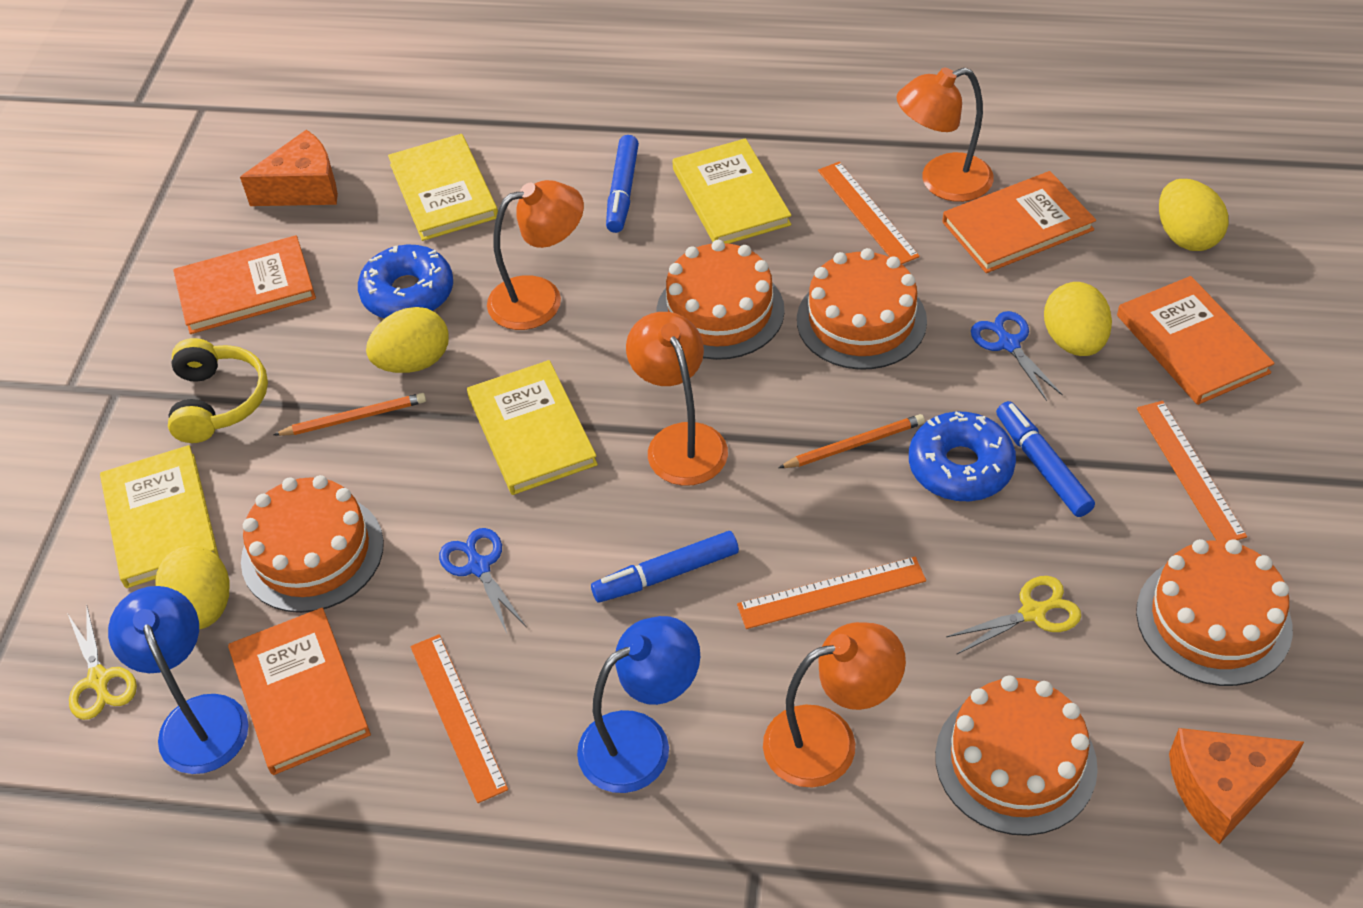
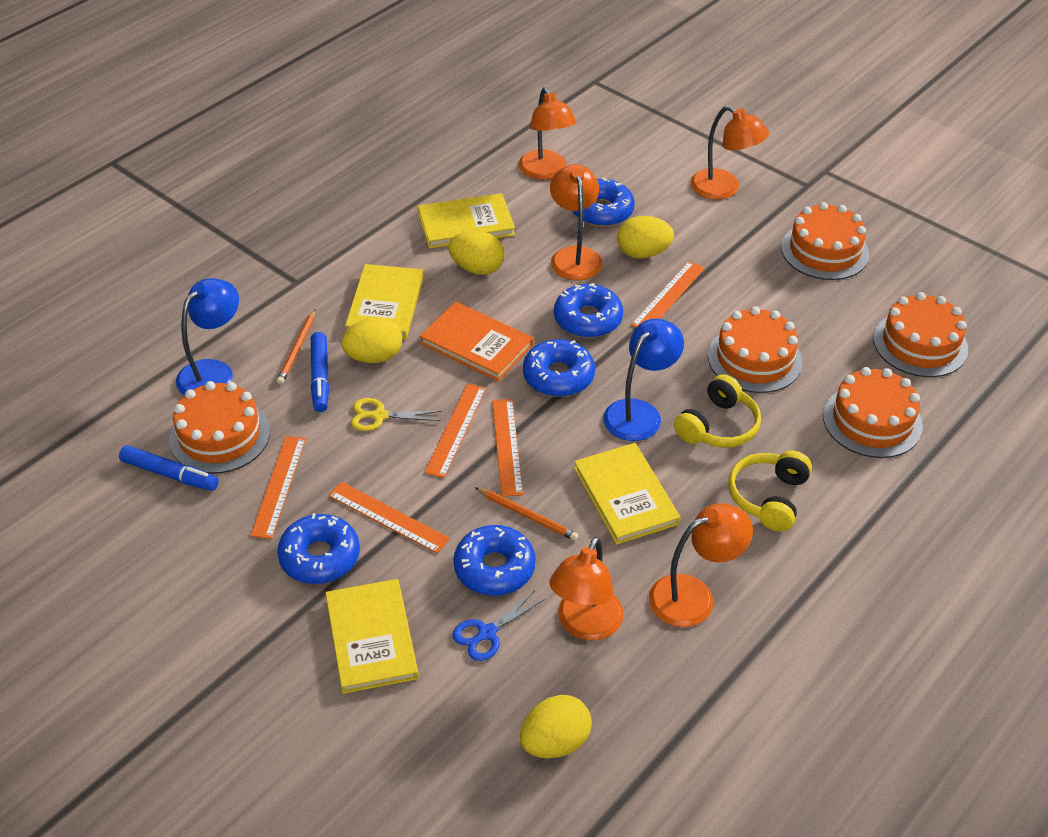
blue donut: 2 -> 5
blue marker: 3 -> 2
blue scissors: 2 -> 1
orange book: 4 -> 1
orange cheese: 2 -> 0
orange lamp: 4 -> 5
orange ruler: 4 -> 5
yellow headphones: 1 -> 2
yellow scissors: 2 -> 1

